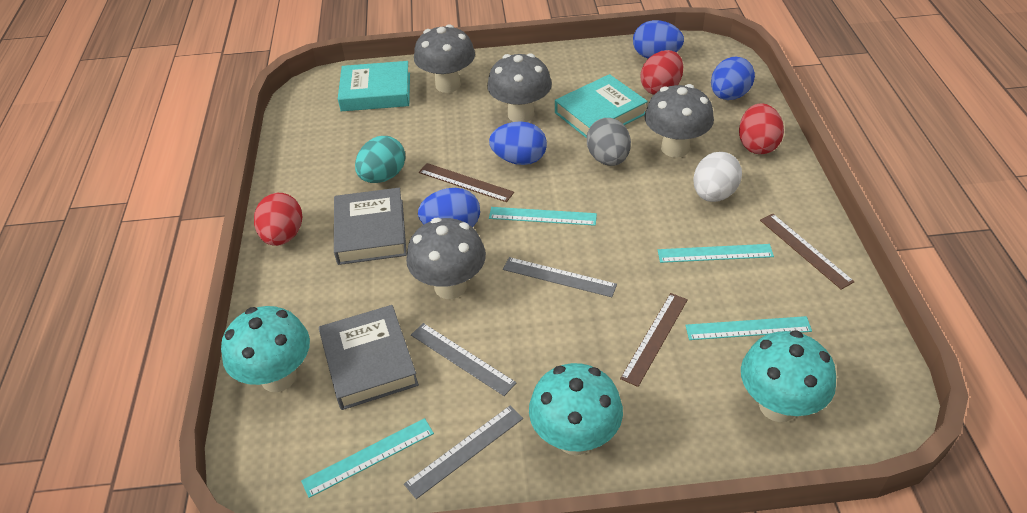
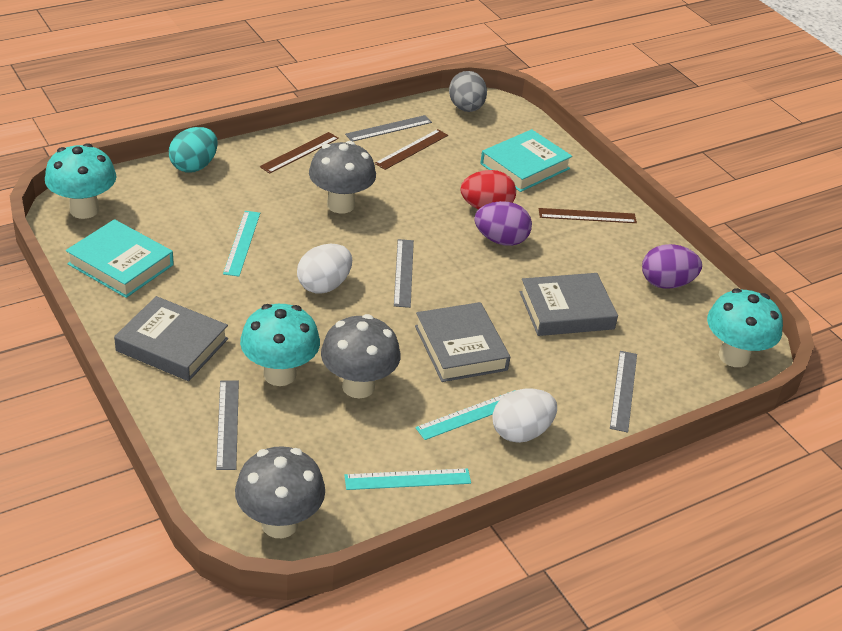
blue egg: 4 -> 0
grey book: 2 -> 3
grey mushroom: 4 -> 3
grey ruler: 3 -> 4
purple egg: 0 -> 2
red egg: 3 -> 1
turquoise ruler: 4 -> 3
white egg: 1 -> 2

